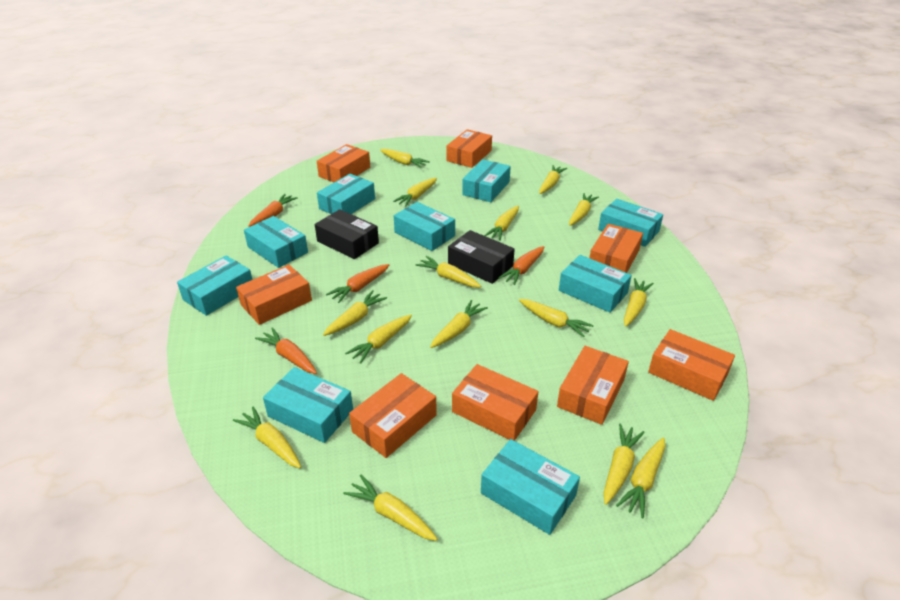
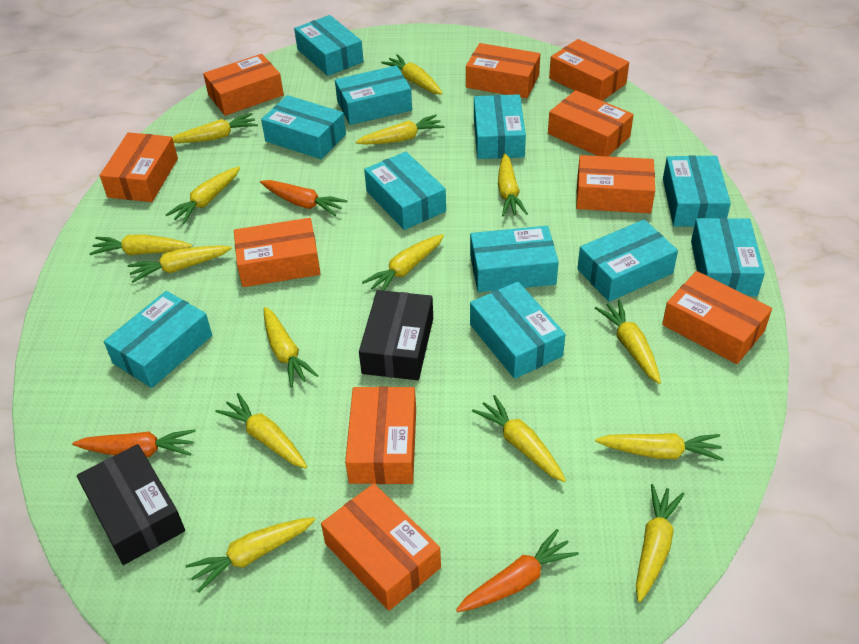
orange box: 8 -> 10
orange carrot: 4 -> 3
turquoise box: 9 -> 11

